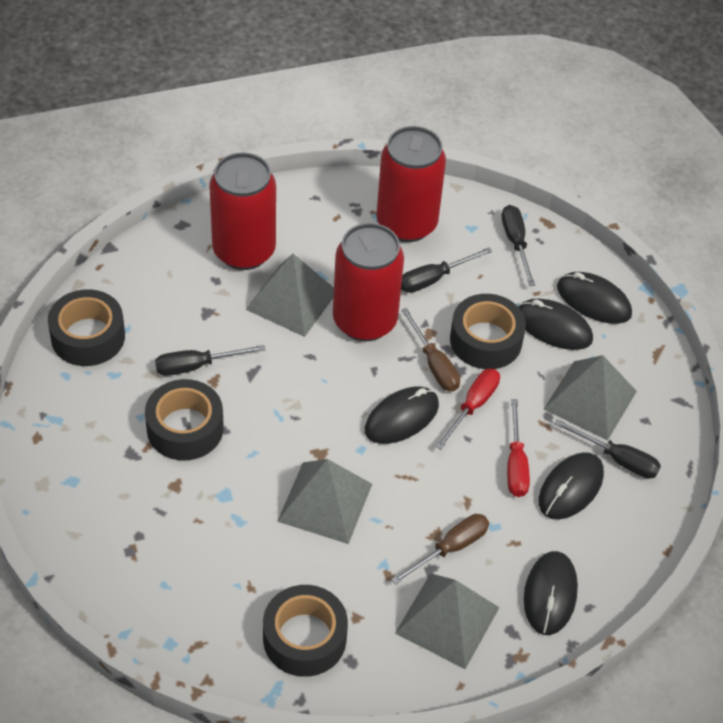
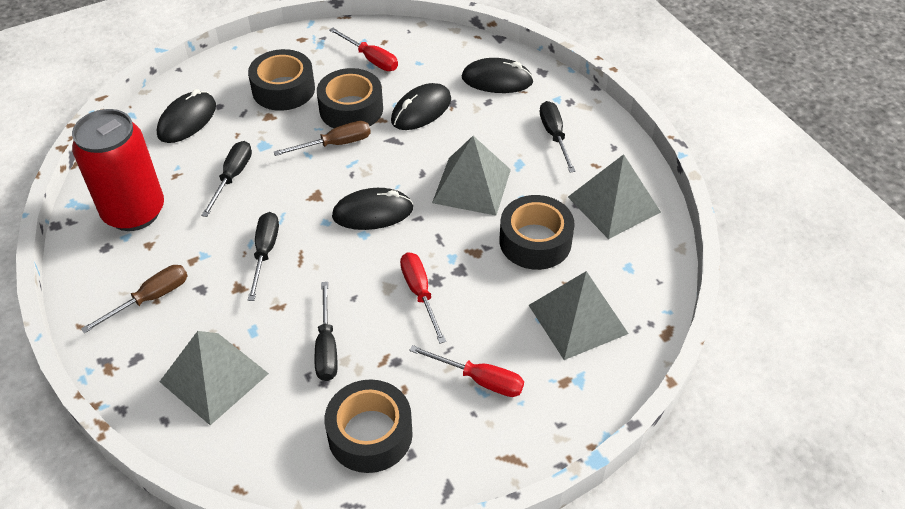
black mouse: 5 -> 4
red can: 3 -> 1
red screwdriver: 2 -> 3

